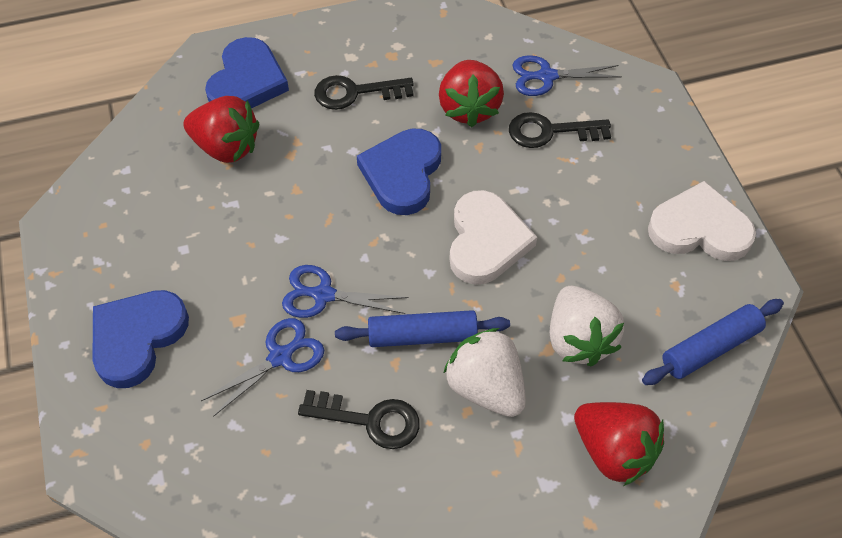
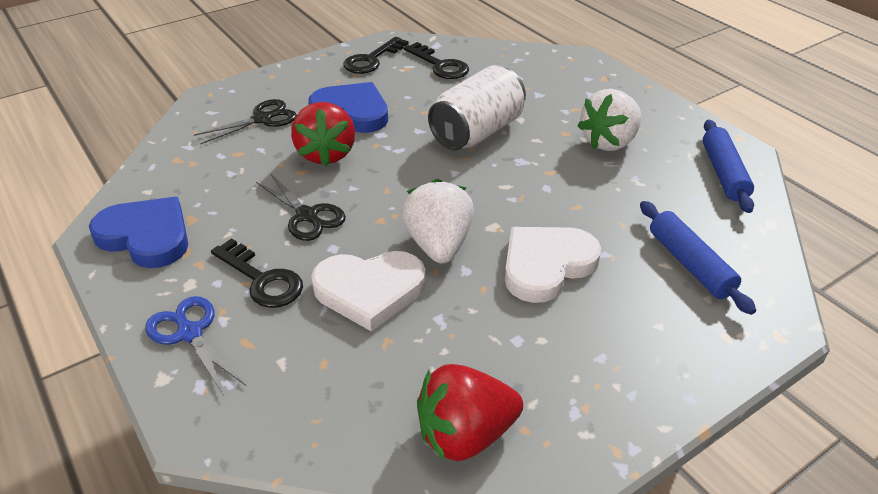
black scissors: 0 -> 2
blue heart: 3 -> 2
blue scissors: 3 -> 1
red strawberry: 3 -> 2
white can: 0 -> 1

